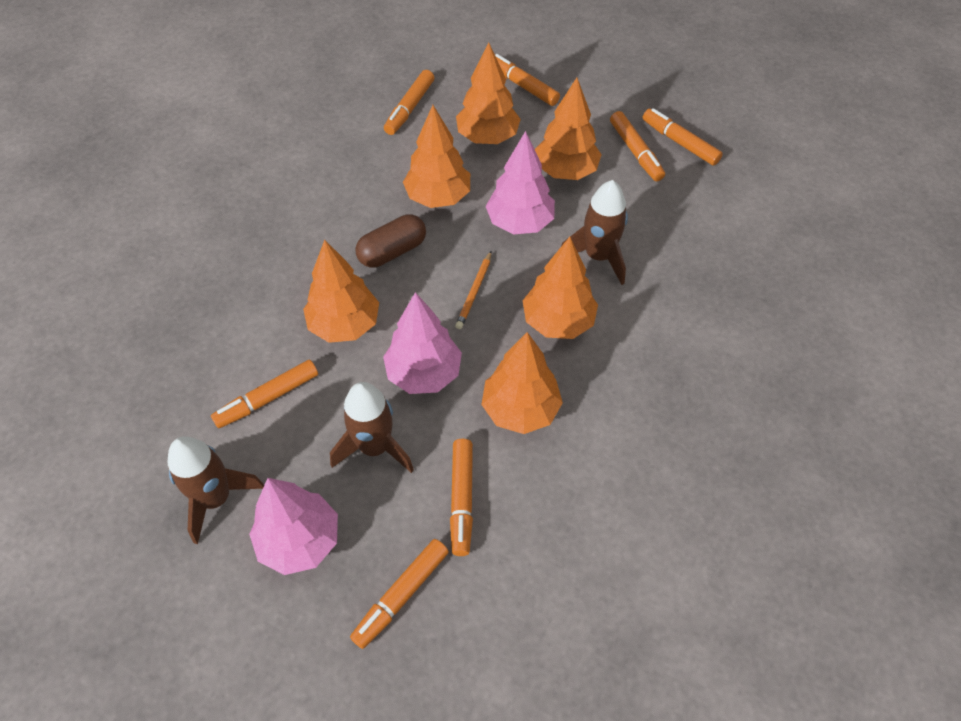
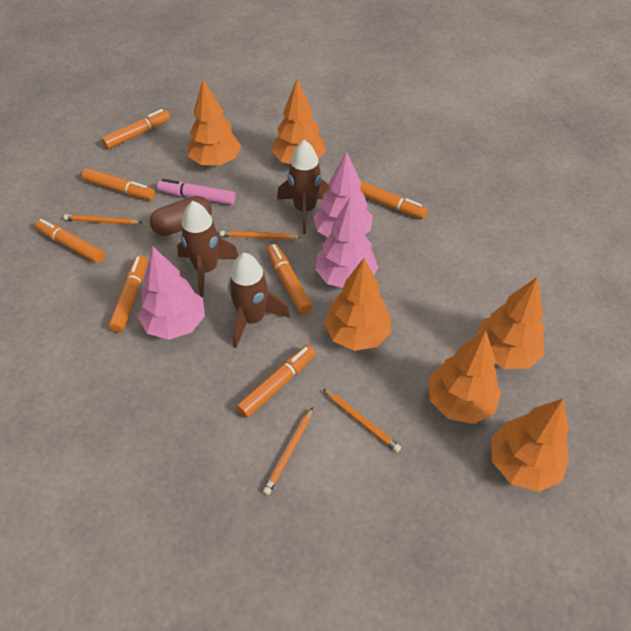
orange pencil: 1 -> 4
pink marker: 0 -> 1

